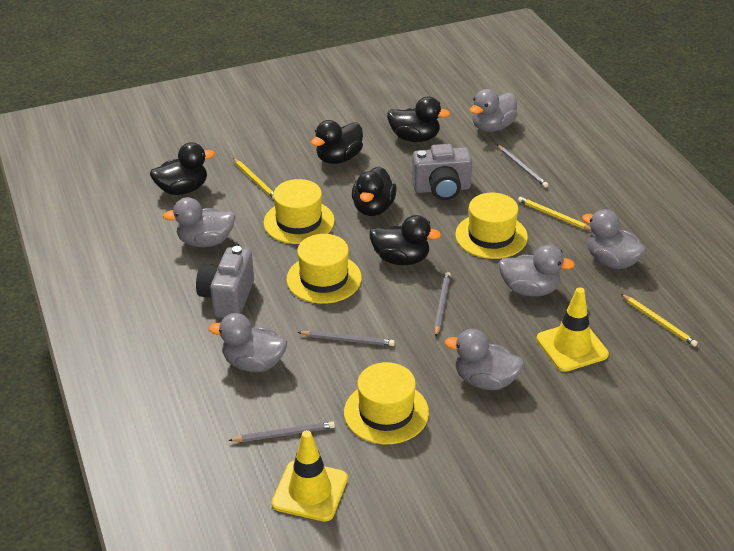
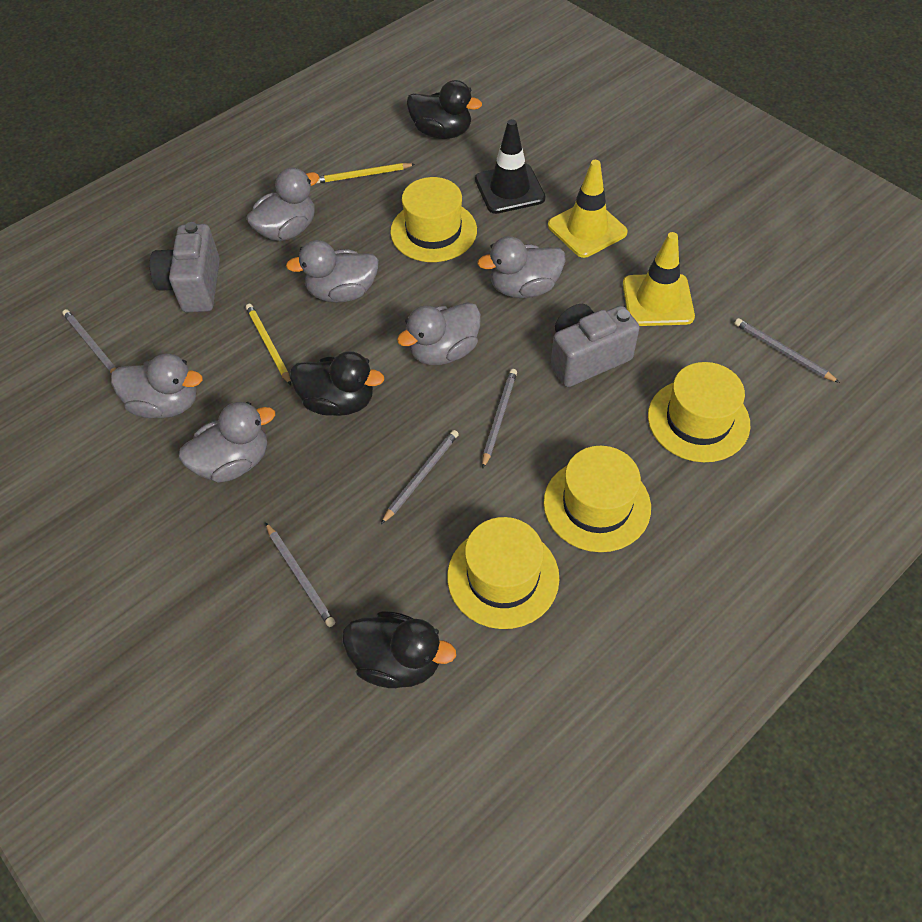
black duck: 5 -> 3
black traffic cone: 0 -> 1
grey pencil: 4 -> 5
yellow pencil: 3 -> 2

